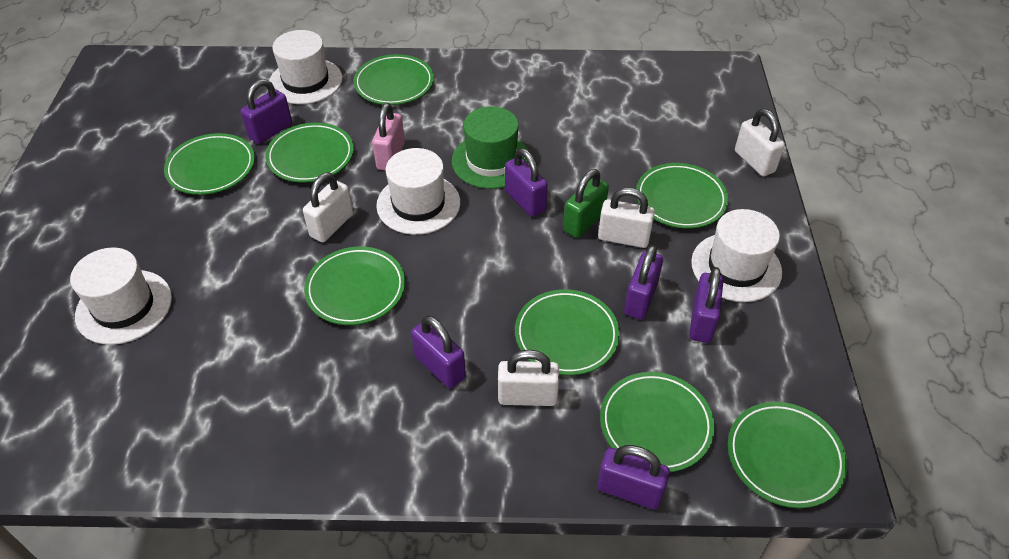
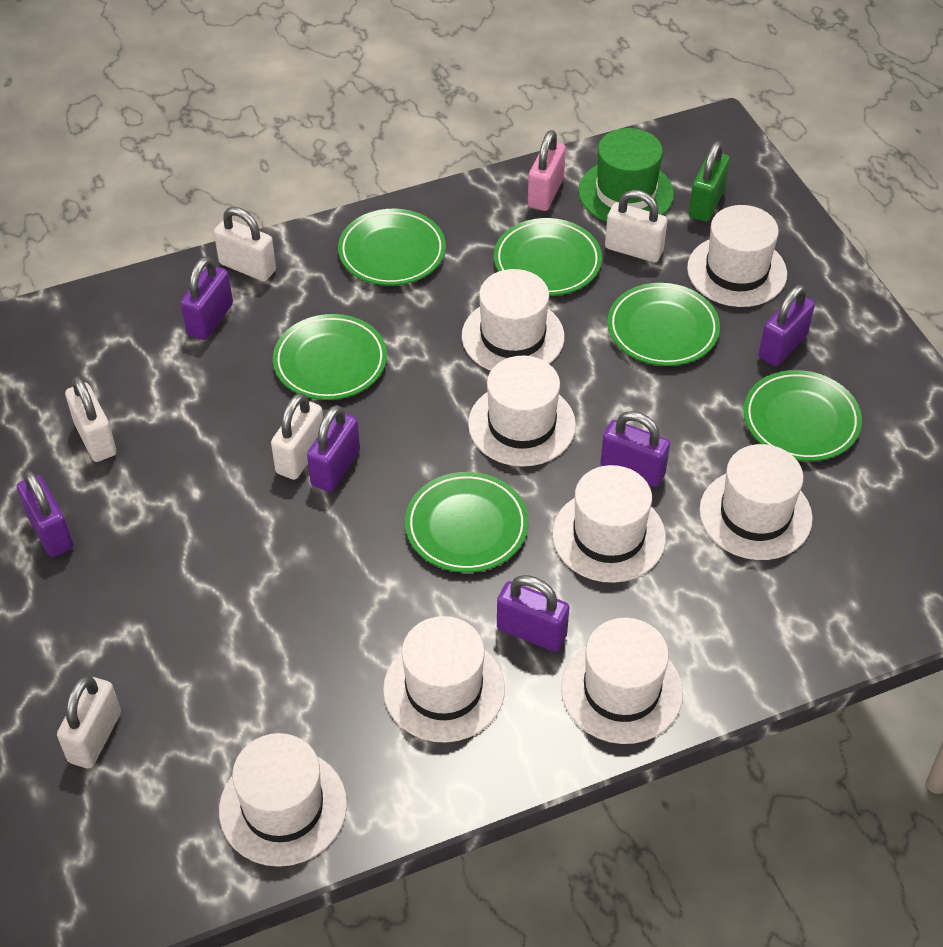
green plate: 8 -> 6
white hat: 4 -> 8
white padlock: 4 -> 5

